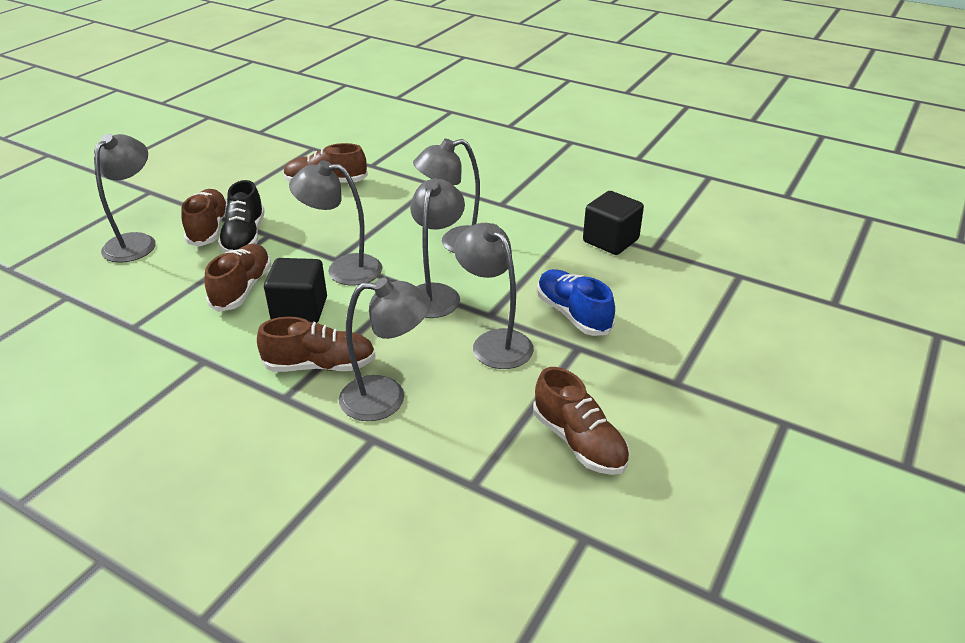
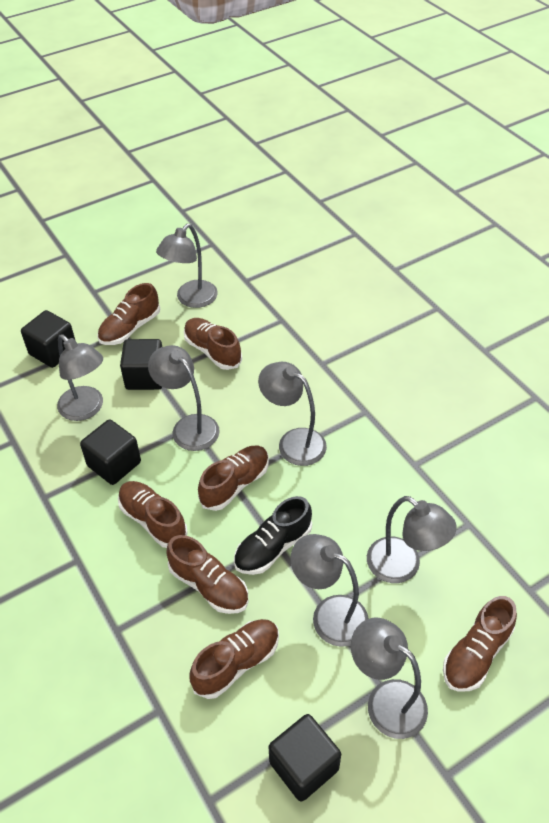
black cube: 2 -> 4
blue shoe: 1 -> 0
brown shoe: 5 -> 7
grey lamp: 6 -> 7

